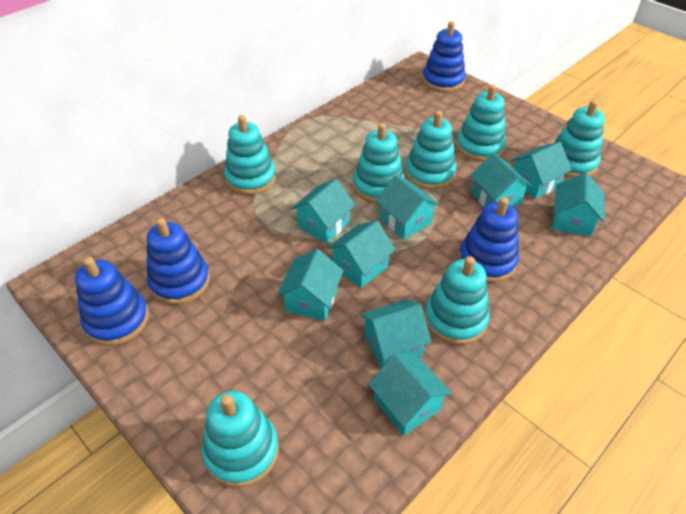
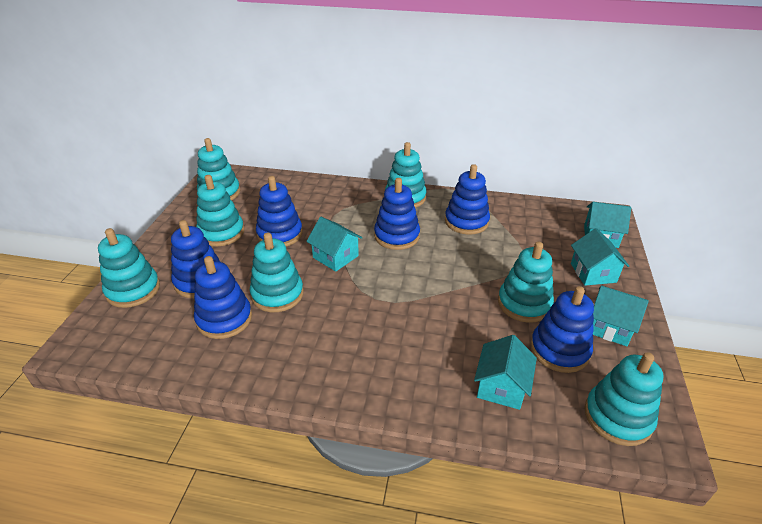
blue stacking toy: 4 -> 6
turquoise house: 9 -> 5

